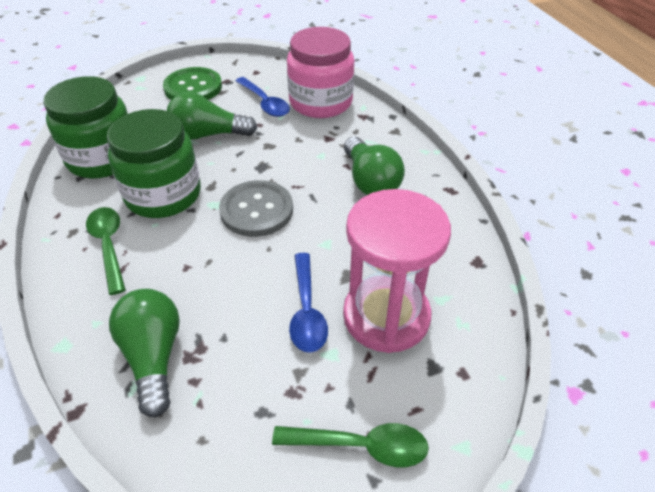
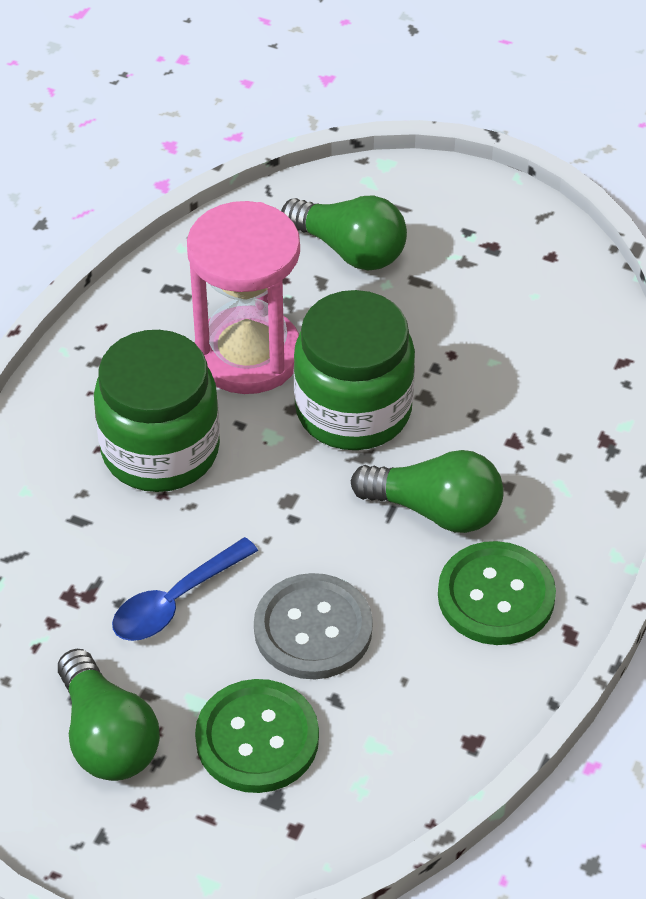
blue spoon: 2 -> 1
green button: 1 -> 2
green spoon: 2 -> 0
pink jar: 1 -> 0

